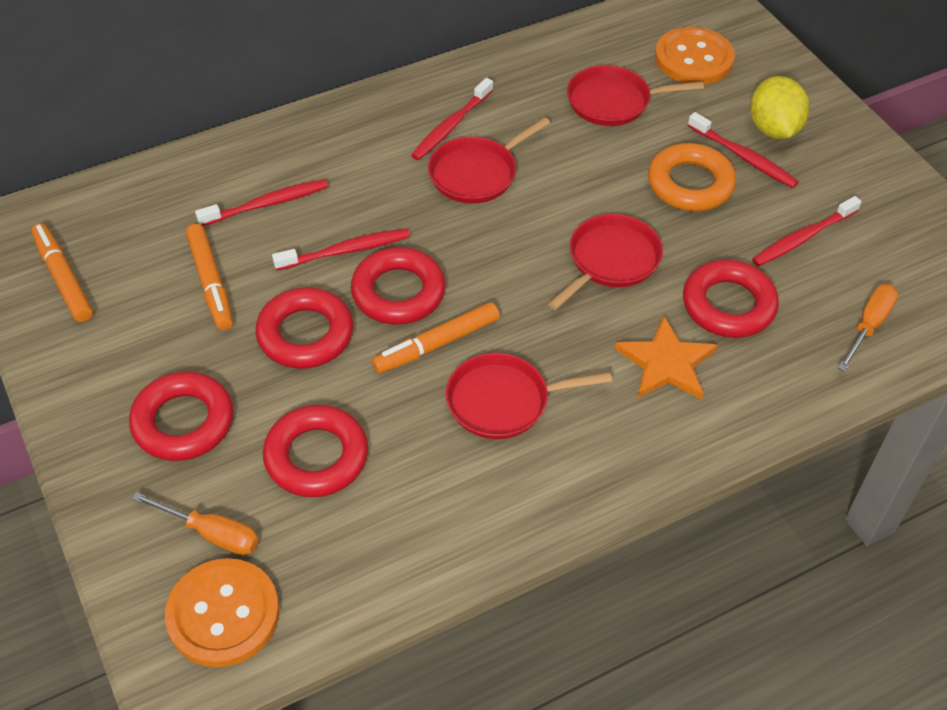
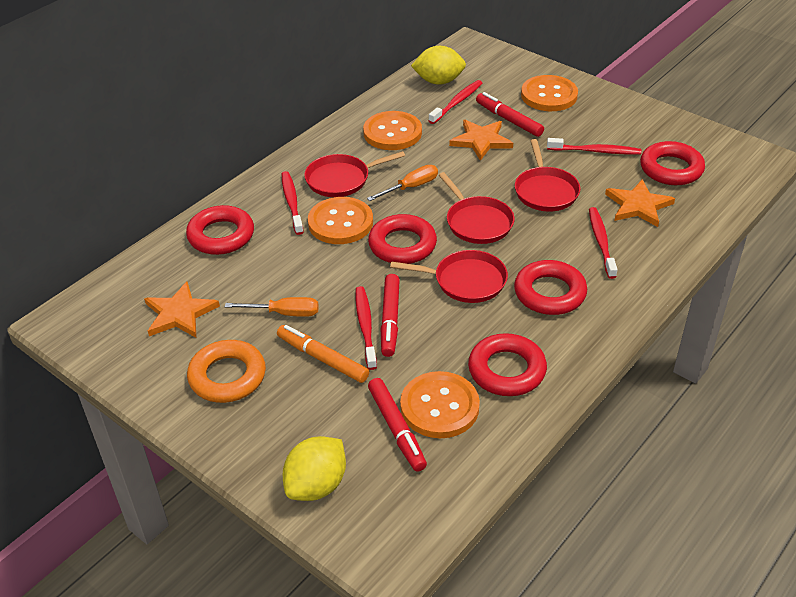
orange button: 2 -> 4
orange marker: 3 -> 1
orange star: 1 -> 3
red marker: 0 -> 3
yellow lemon: 1 -> 2

